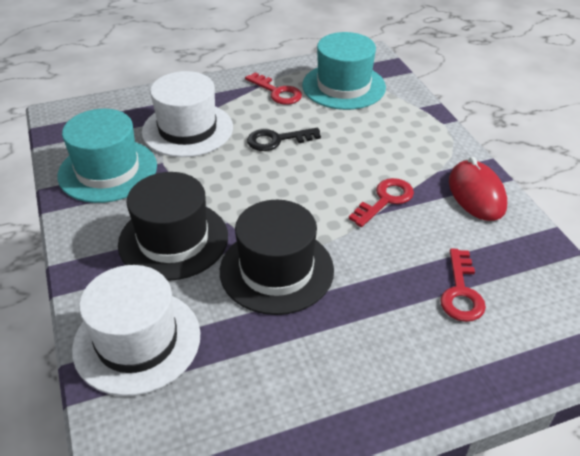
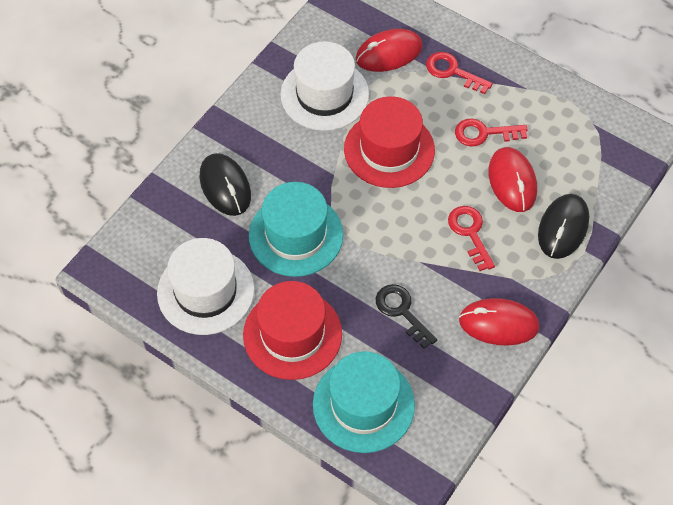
black hat: 2 -> 0
black mouse: 0 -> 2
red hat: 0 -> 2
red mouse: 1 -> 3

